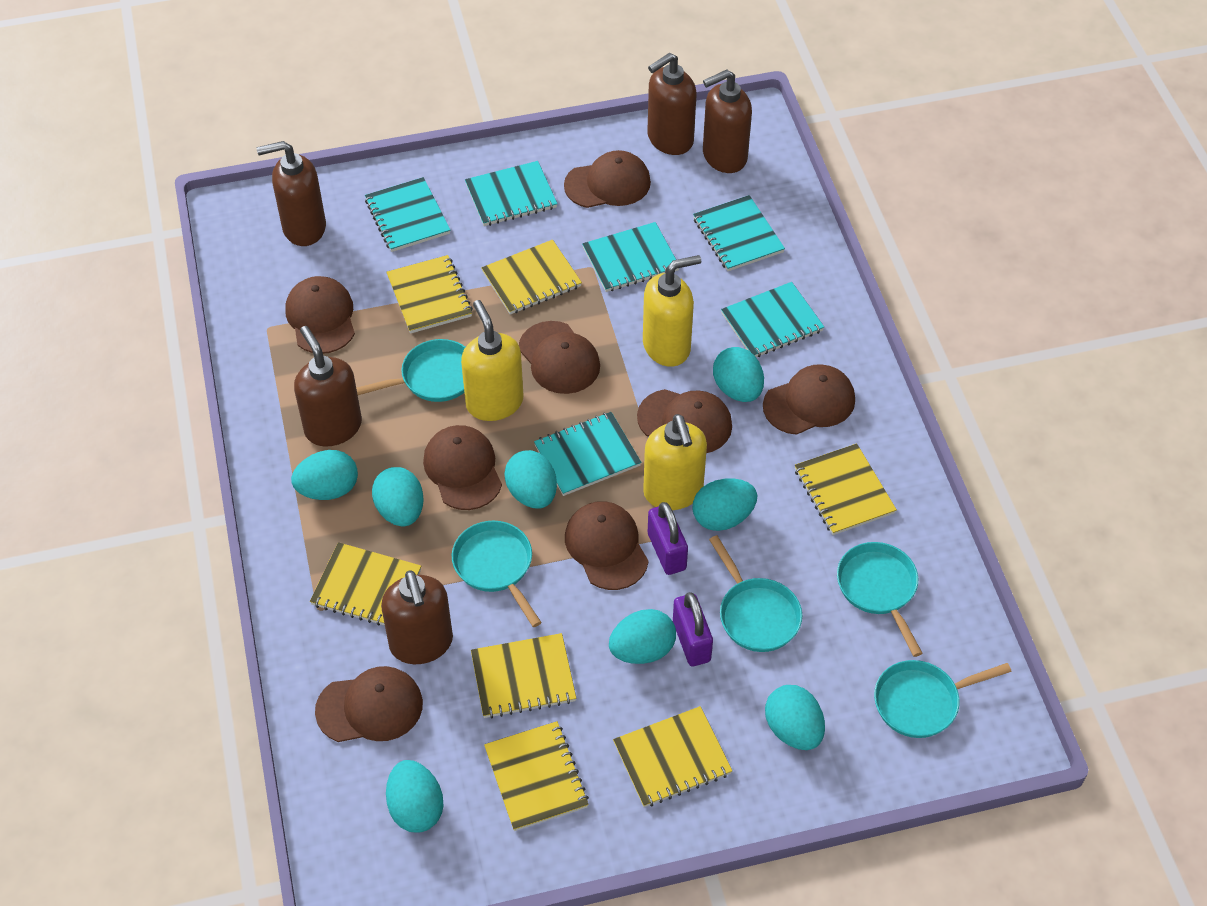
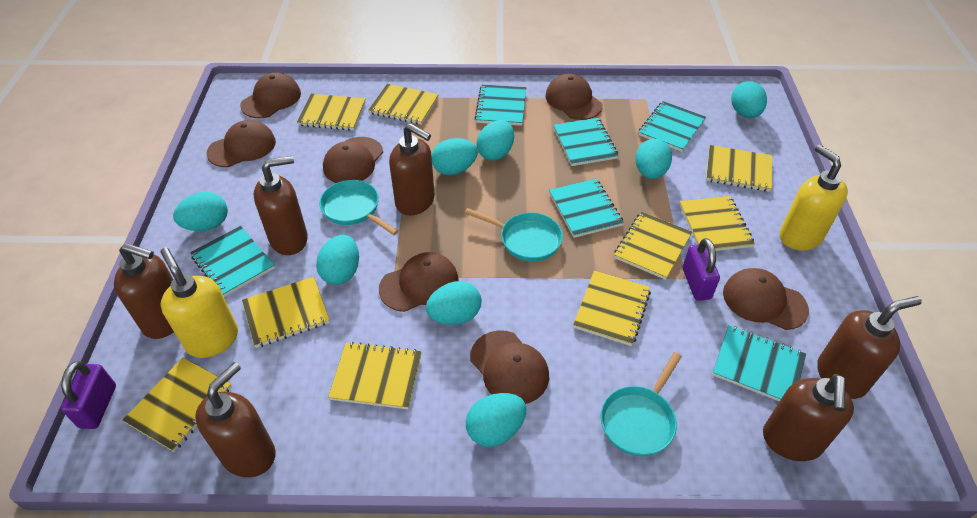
brown cap: 8 -> 7
brown soap dispenser: 5 -> 6
turquoise pan: 5 -> 3
yellow notebook: 7 -> 9
yellow soap dispenser: 3 -> 2

